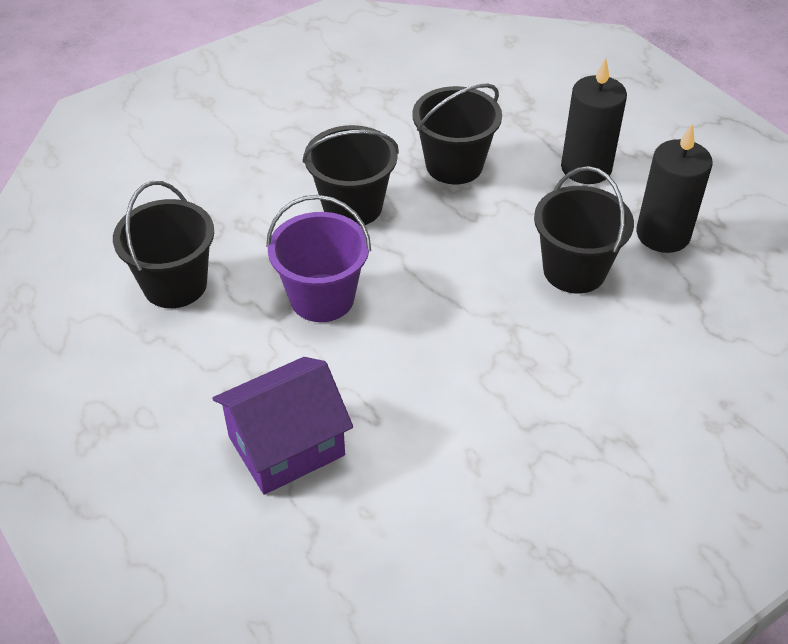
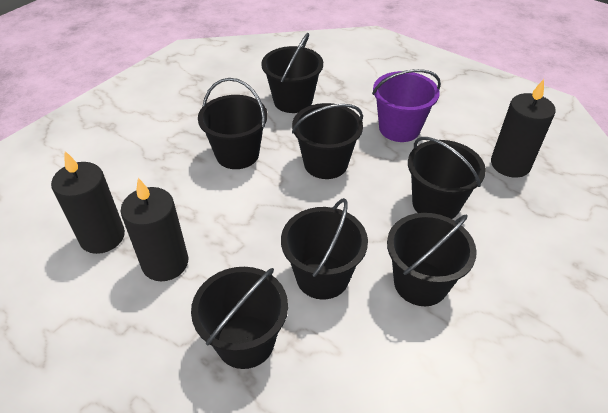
black bucket: 4 -> 7
black candle: 2 -> 3
purple house: 1 -> 0

